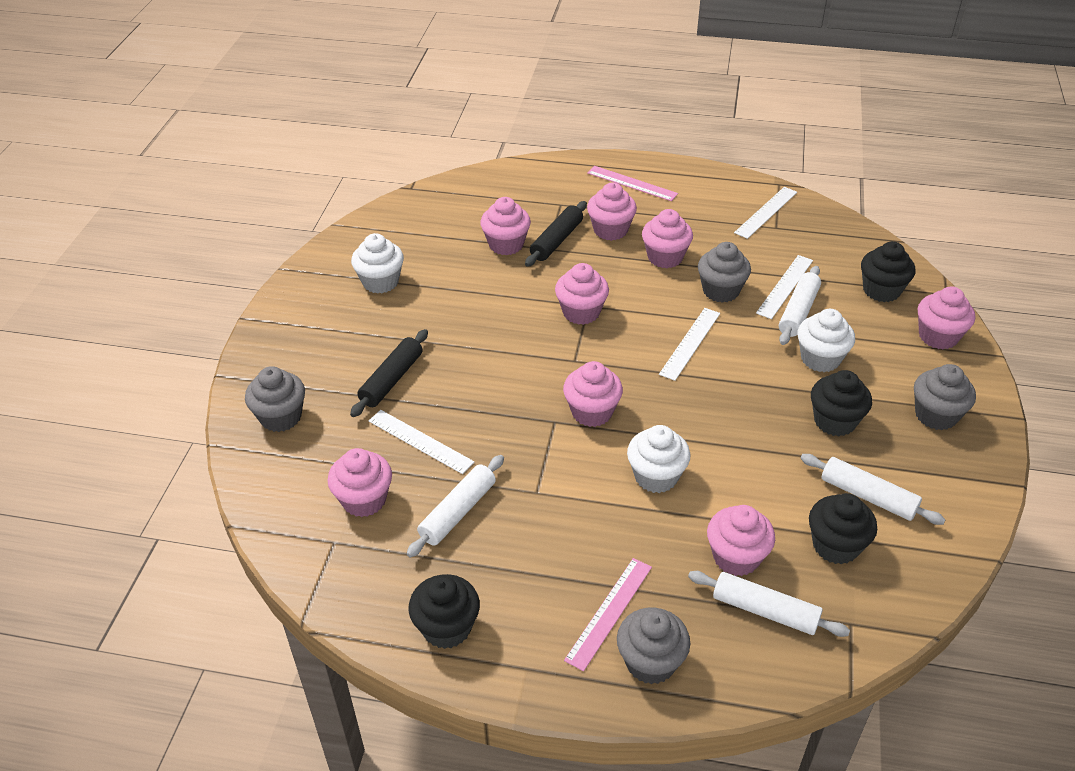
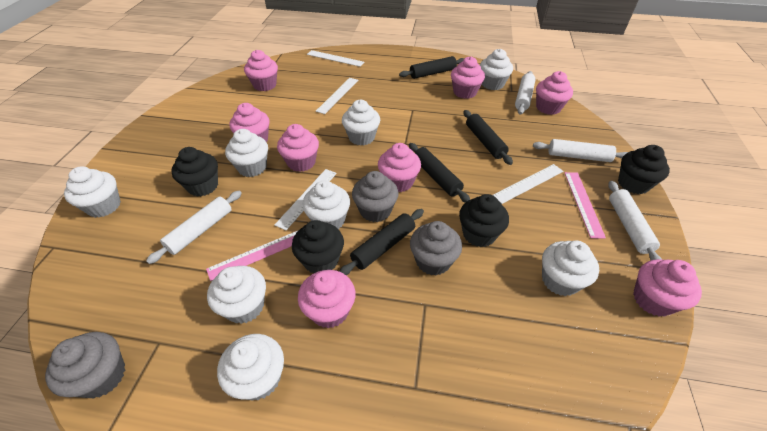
black rolling pin: 2 -> 4
grey cupcake: 4 -> 3
white cupcake: 3 -> 8

